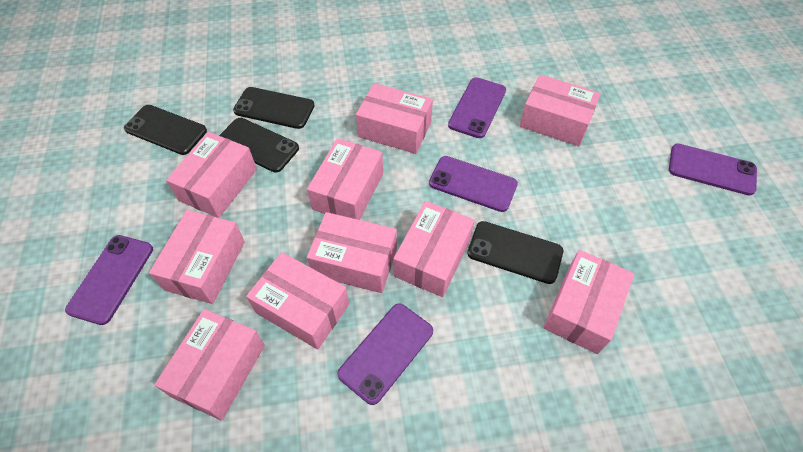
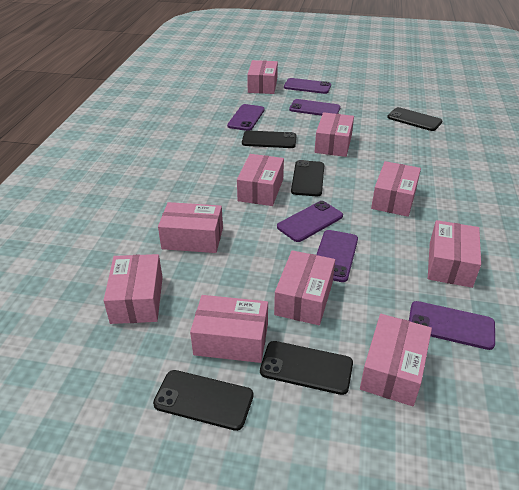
black phone: 4 -> 5
purple phone: 5 -> 6

